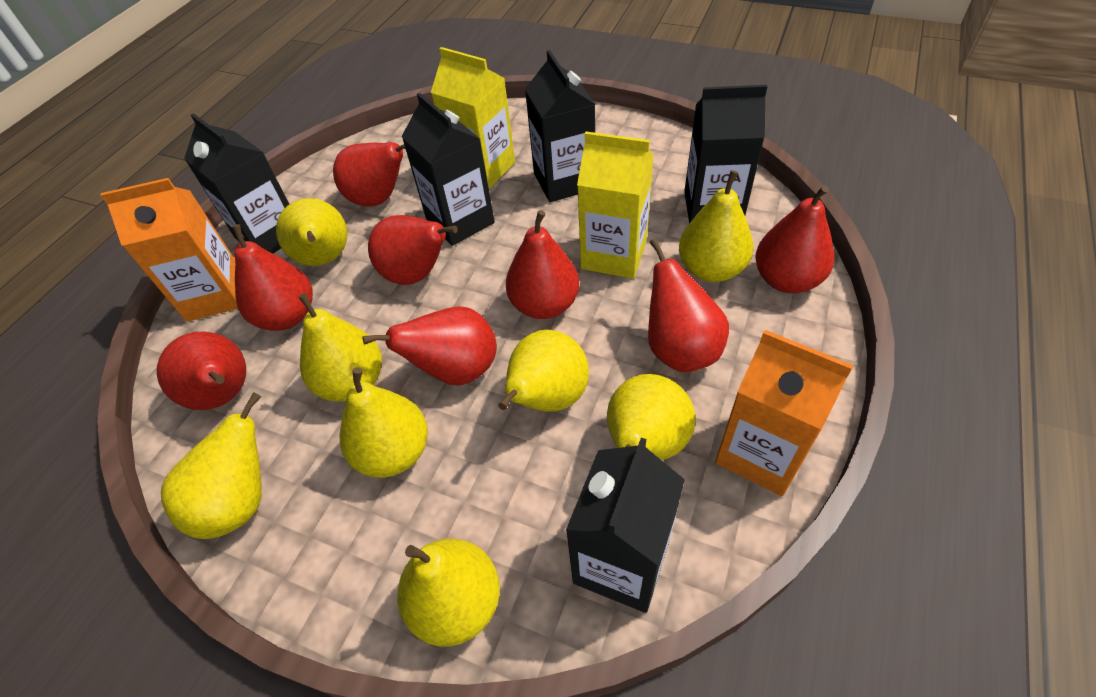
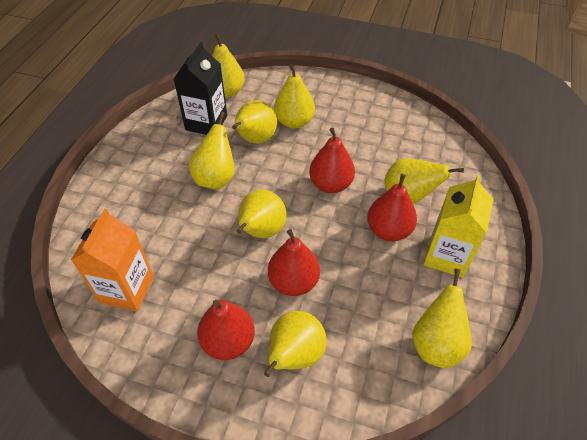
black carton: 5 -> 1
orange carton: 2 -> 1
red pear: 8 -> 4
yellow carton: 2 -> 1

